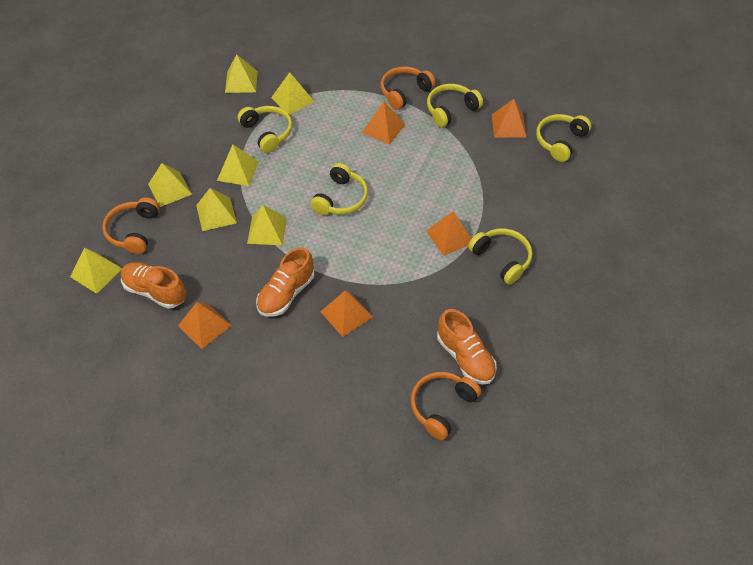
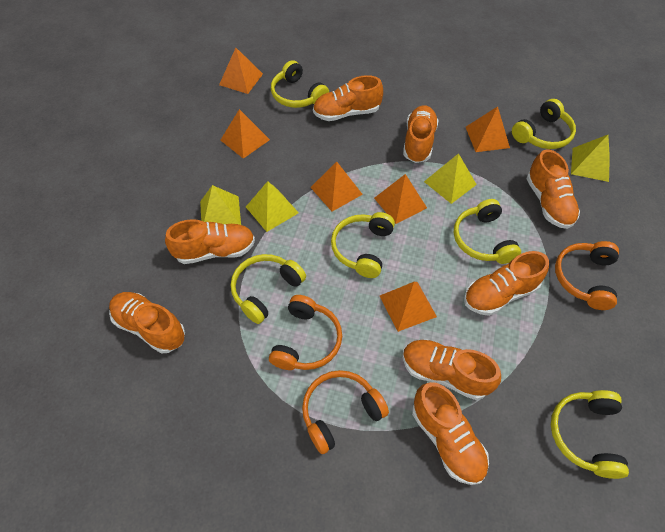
orange pyramid: 5 -> 6
orange shoe: 3 -> 8
yellow headphones: 5 -> 6
yellow pyramid: 7 -> 4

